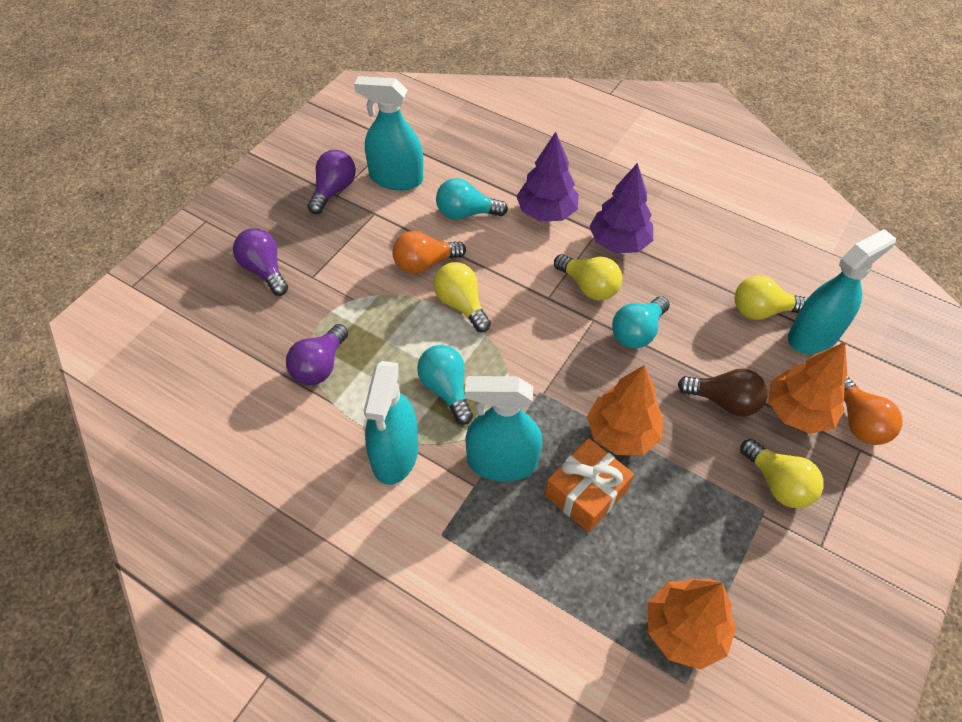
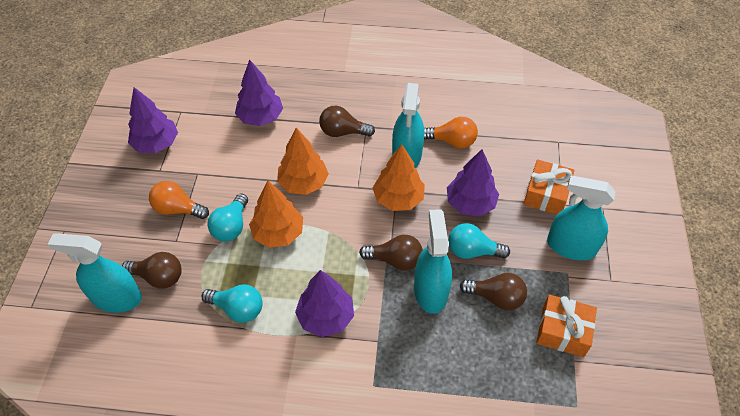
brown light bulb: 1 -> 4
orange gift: 1 -> 2
purple light bulb: 3 -> 0
purple tree: 2 -> 4
yellow light bulb: 4 -> 0

